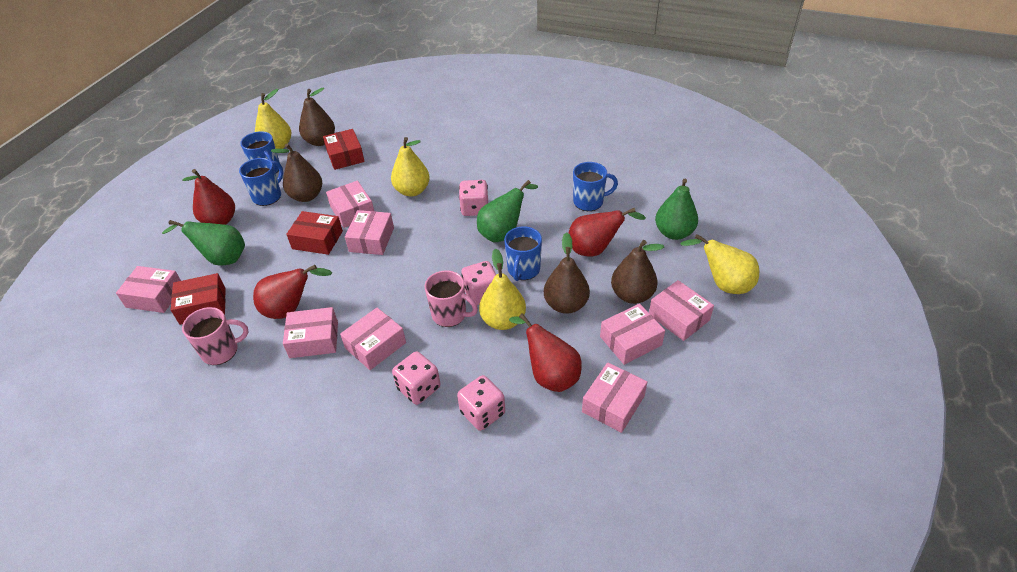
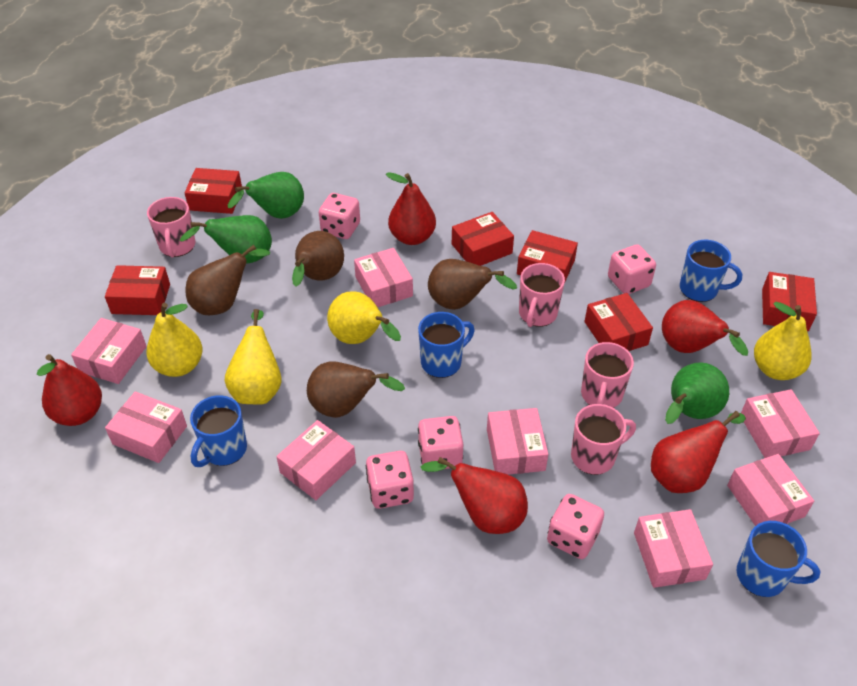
pink dice: 4 -> 5
pink mug: 2 -> 4
red box: 3 -> 6
red pear: 4 -> 5

